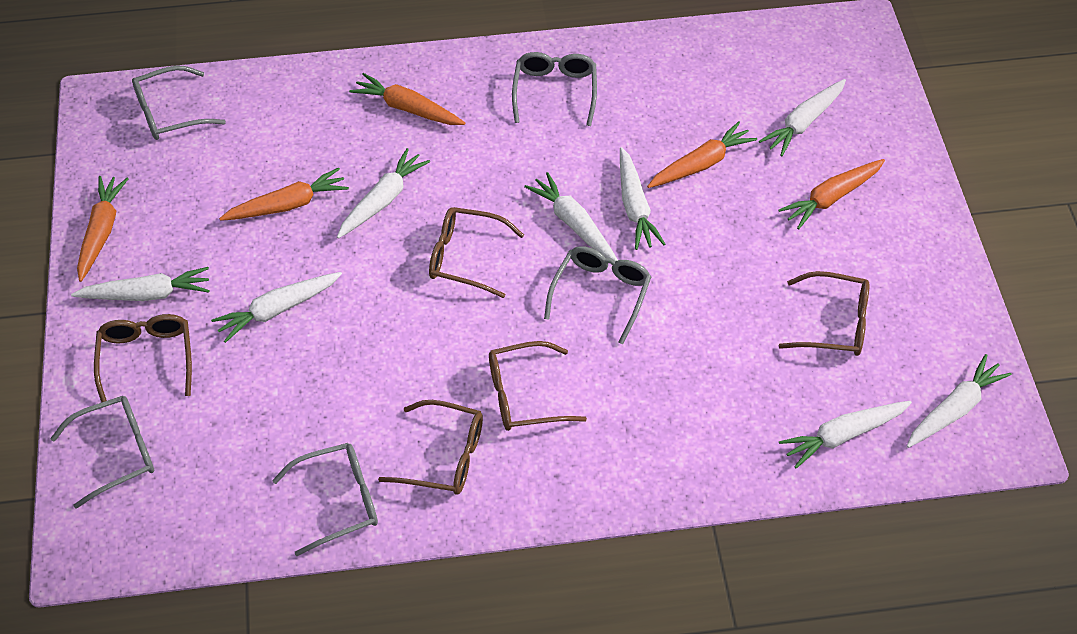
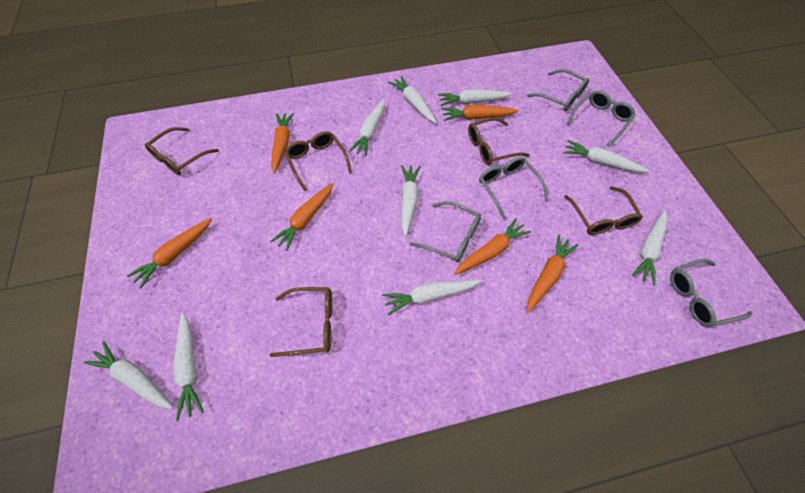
orange carrot: 5 -> 6
white carrot: 8 -> 9

